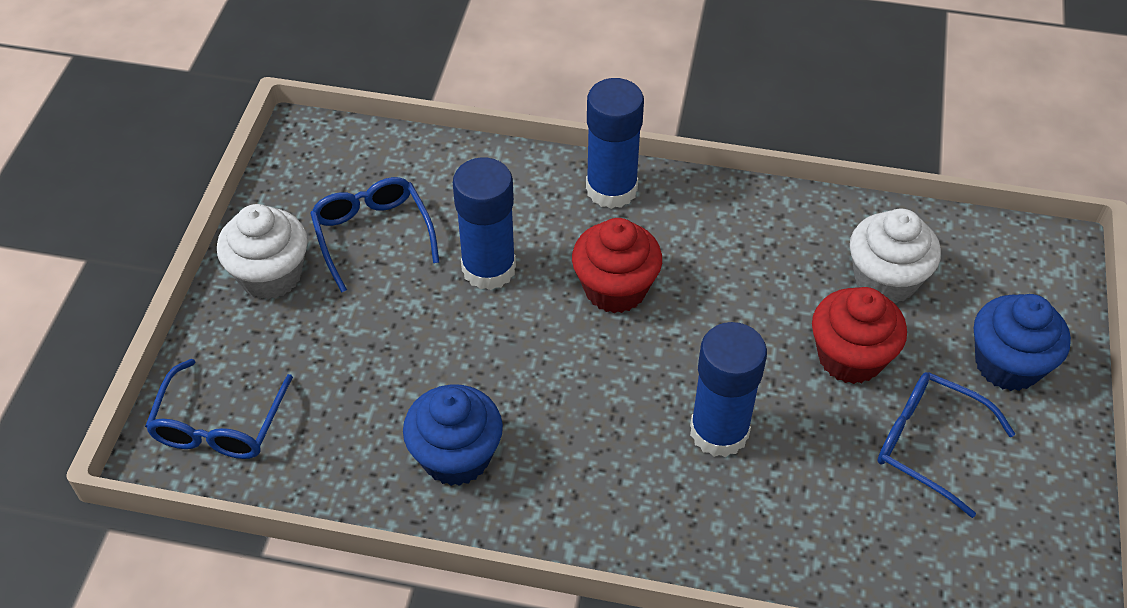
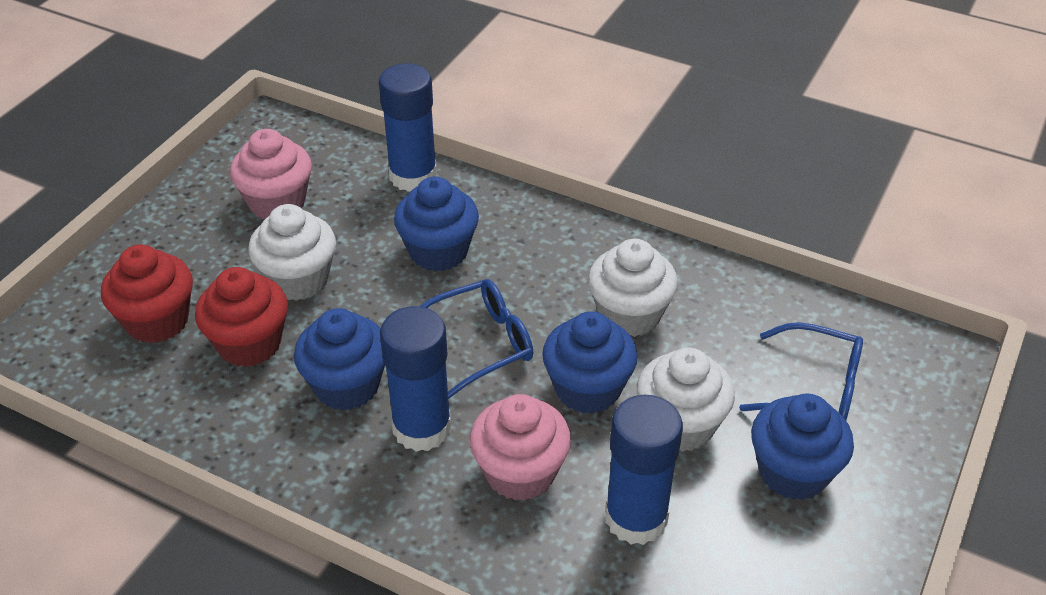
blue cupcake: 2 -> 4
blue glasses: 3 -> 2
pink cupcake: 0 -> 2
white cupcake: 2 -> 3

